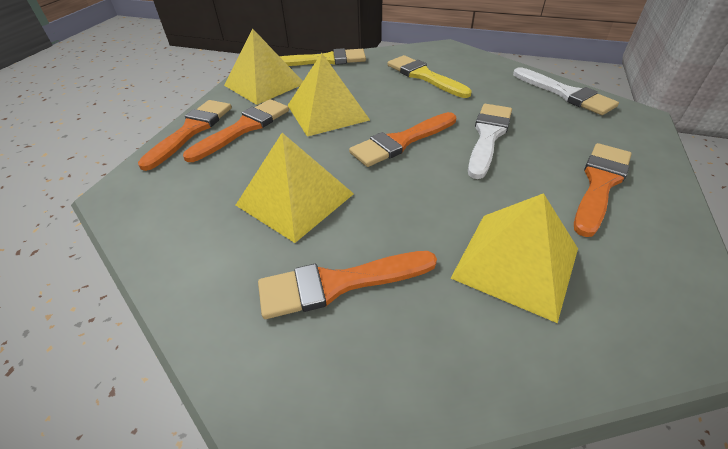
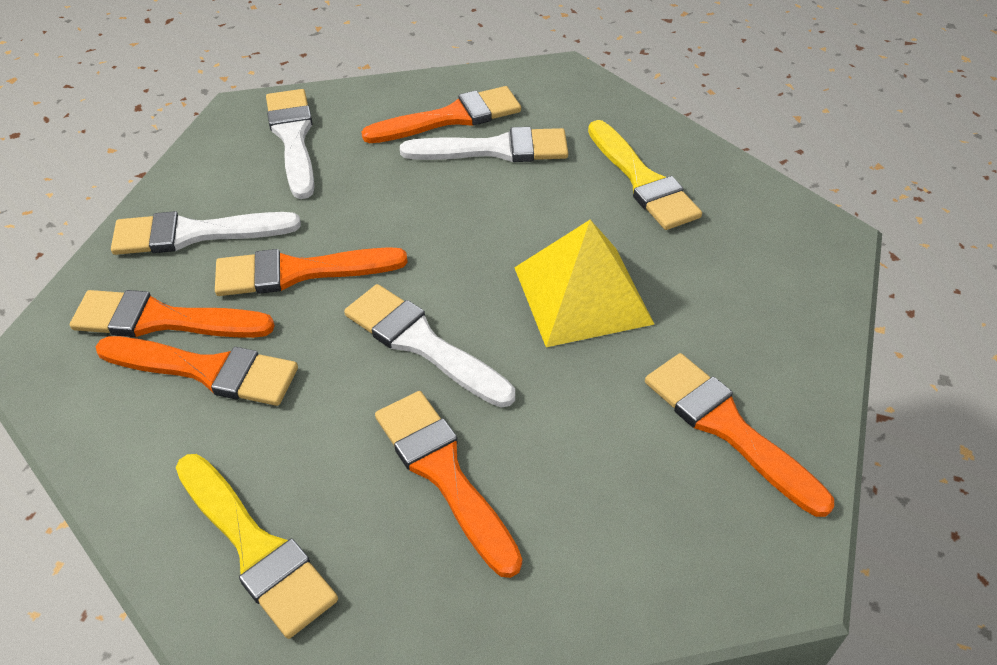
orange brush: 5 -> 6
white brush: 2 -> 4
yellow pyramid: 4 -> 1

